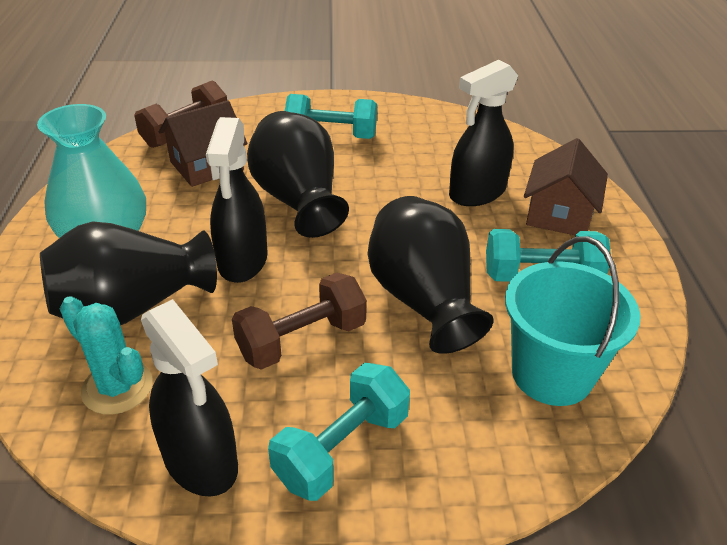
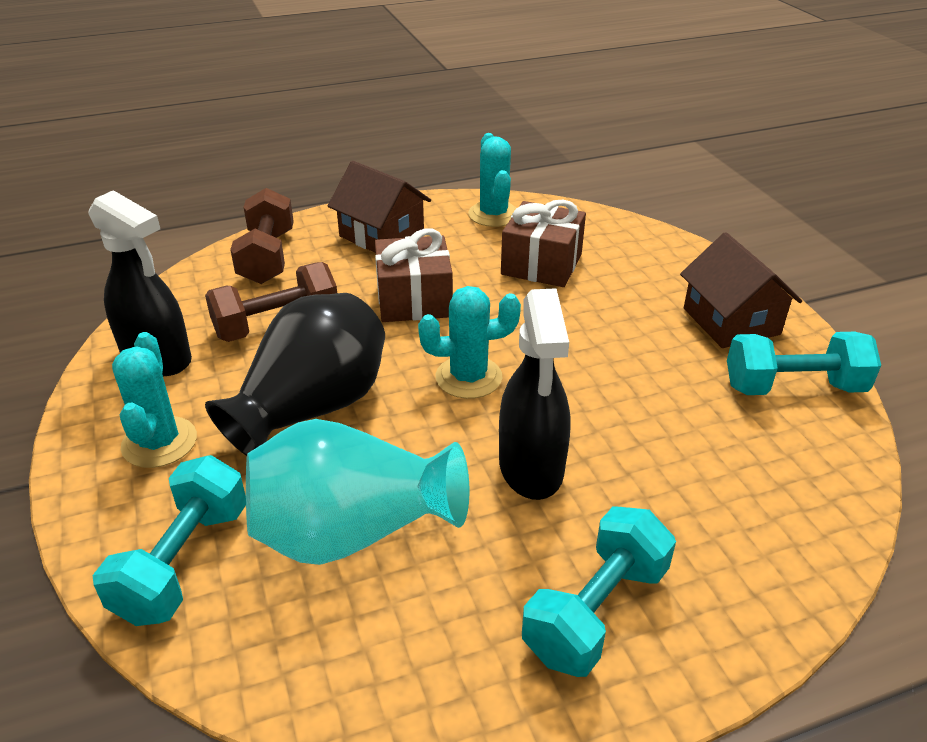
black spray bottle: 3 -> 2
black vase: 3 -> 1
brown gift: 0 -> 2
turquoise bucket: 1 -> 0
turquoise cactus: 1 -> 3

